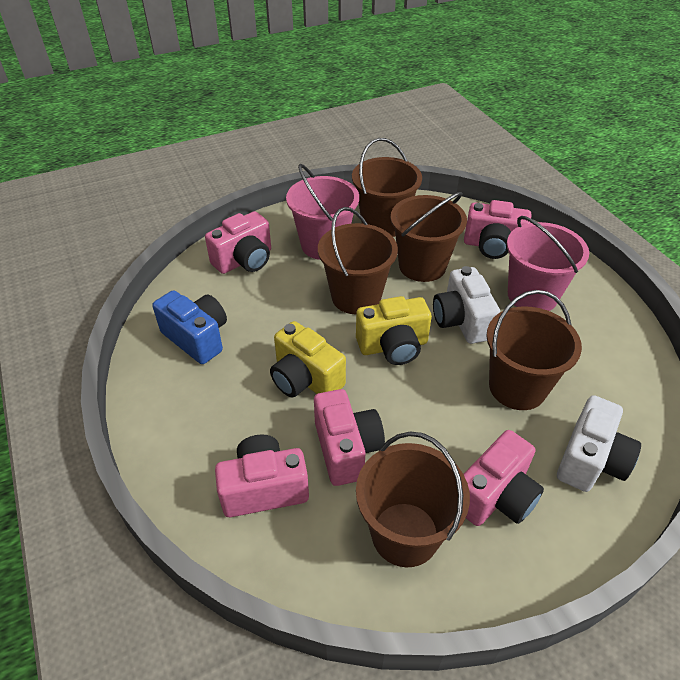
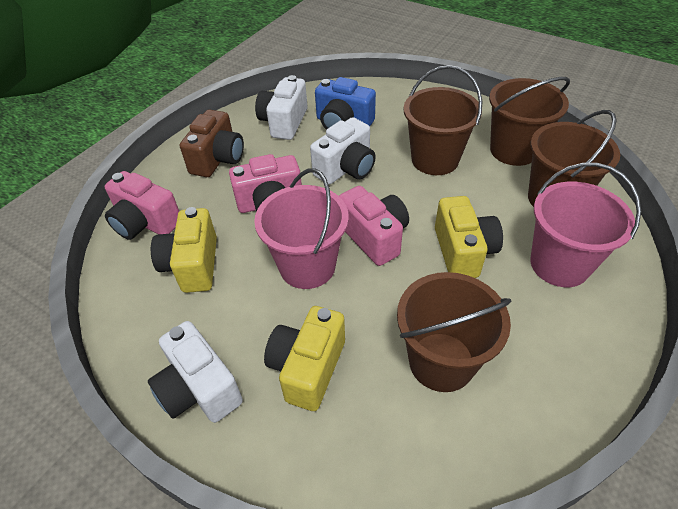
brown bucket: 5 -> 4
brown camera: 0 -> 1
pink camera: 5 -> 3
white camera: 2 -> 3
yellow camera: 2 -> 3

